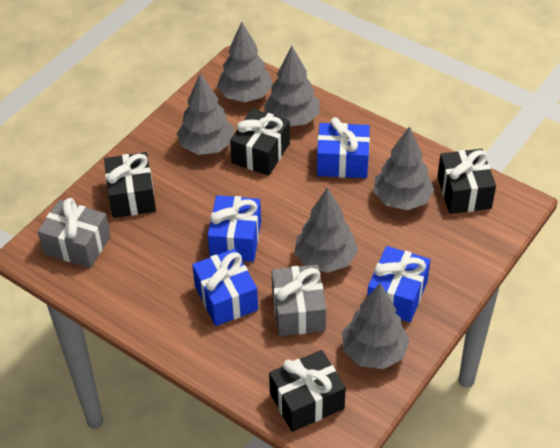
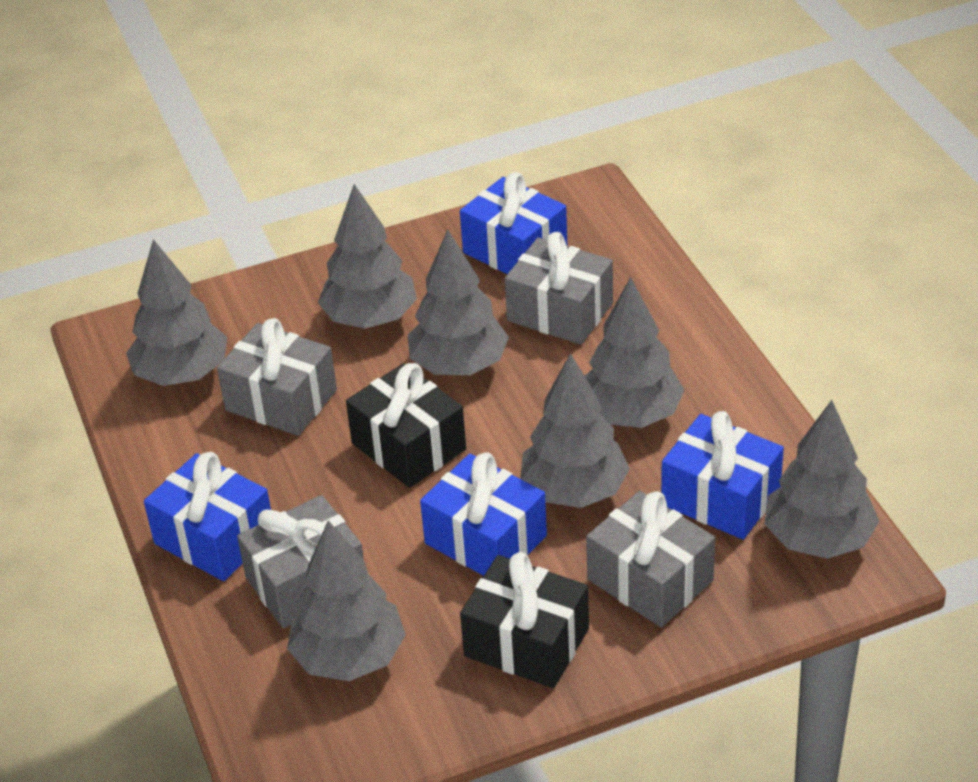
black gift: 4 -> 2
grey gift: 2 -> 4
grey tree: 6 -> 7

